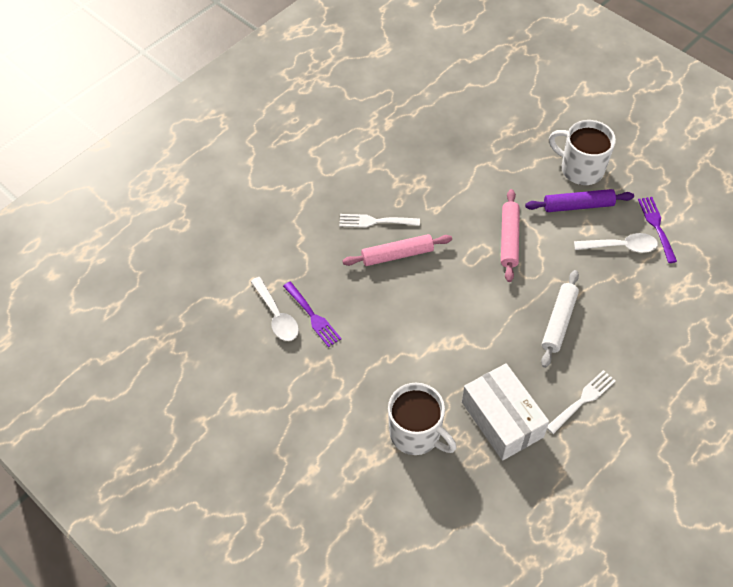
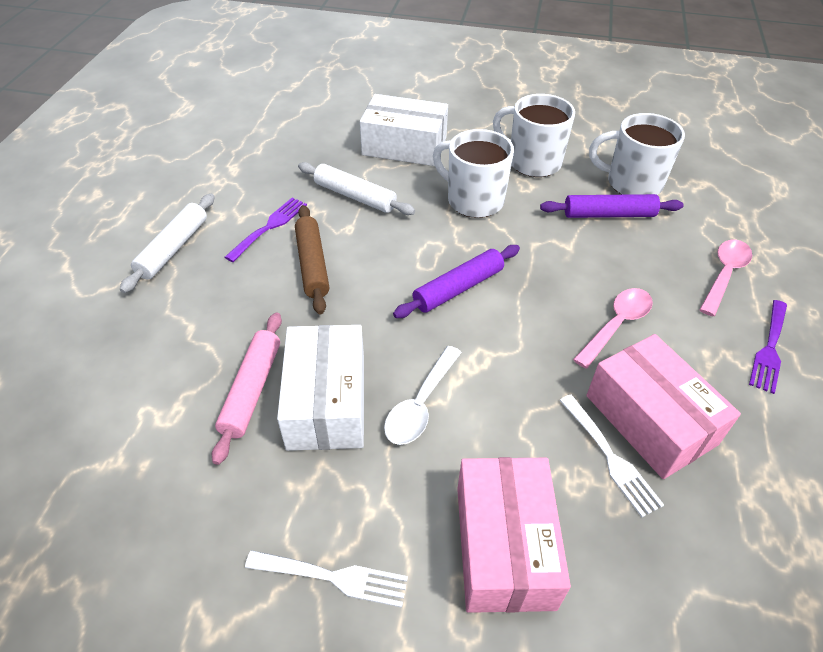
brown rolling pin: 0 -> 1
pink box: 0 -> 2
pink rolling pin: 2 -> 1
pink spoon: 0 -> 2
purple rolling pin: 1 -> 2
white box: 1 -> 2
white mug: 2 -> 3
white rolling pin: 1 -> 2
white spoon: 2 -> 1

